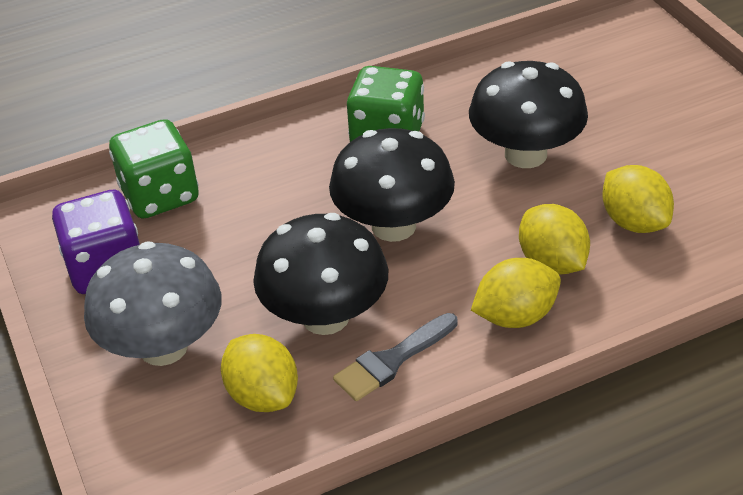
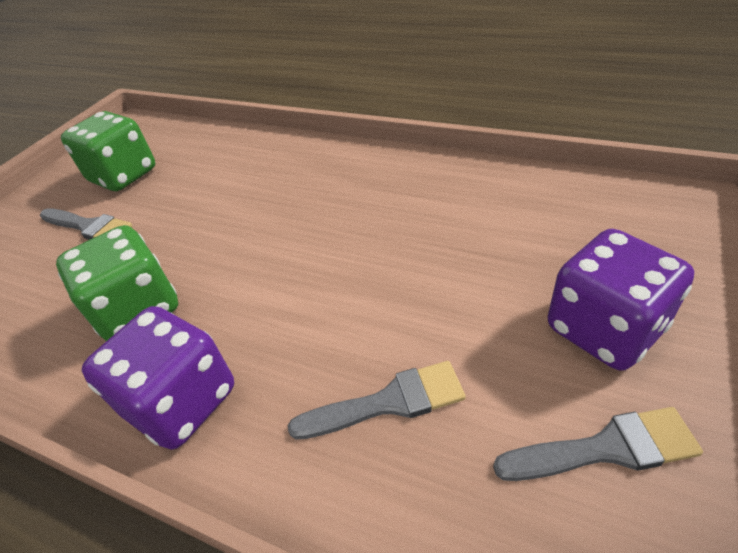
black mushroom: 3 -> 0
grey brush: 1 -> 3
grey mushroom: 1 -> 0
purple dice: 1 -> 2
yellow lemon: 4 -> 0

